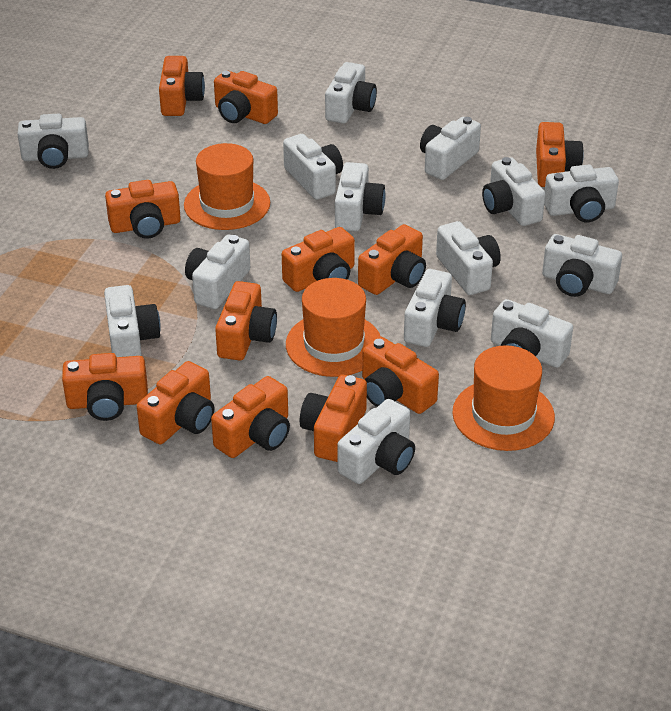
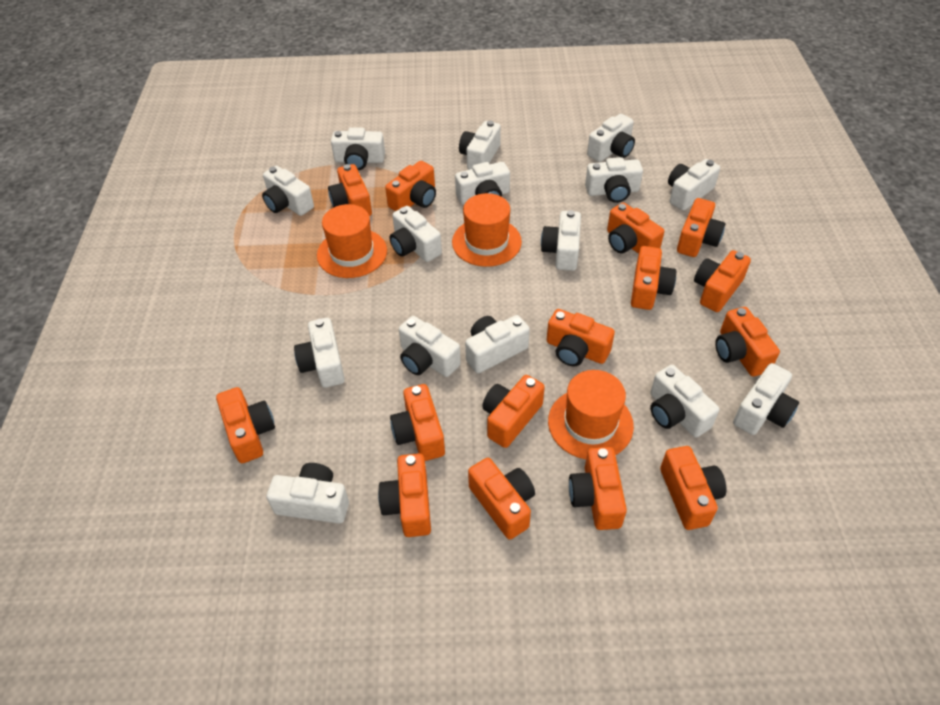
orange camera: 12 -> 15
white camera: 14 -> 15

